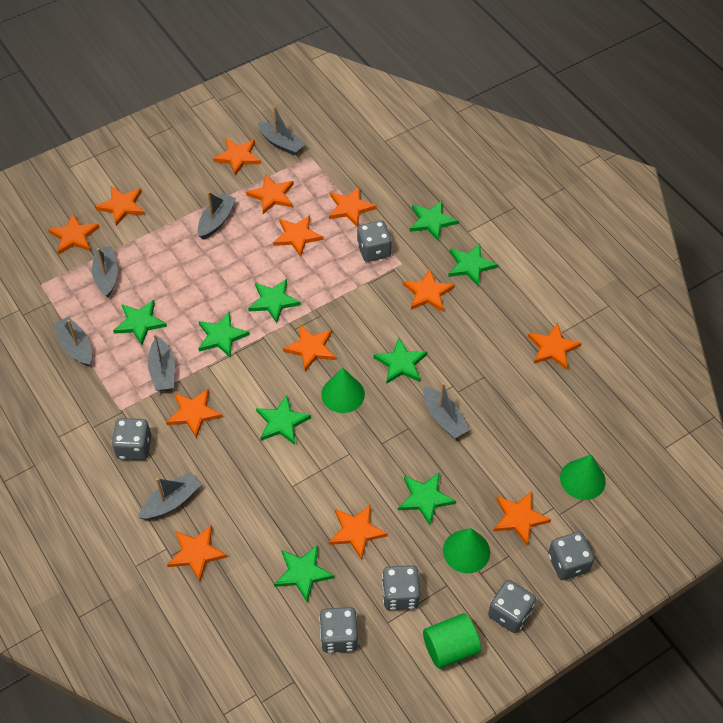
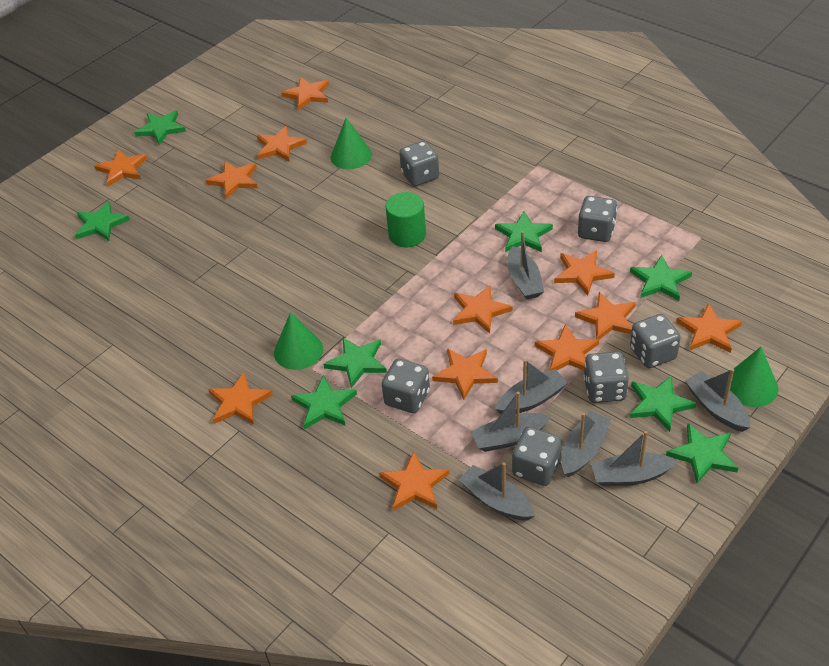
green star: 9 -> 8
orange star: 13 -> 12

